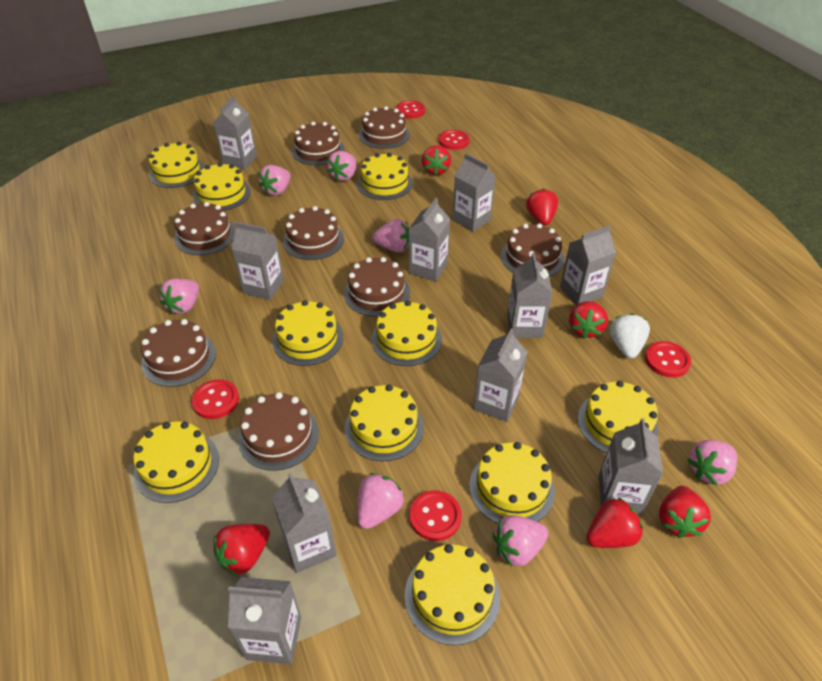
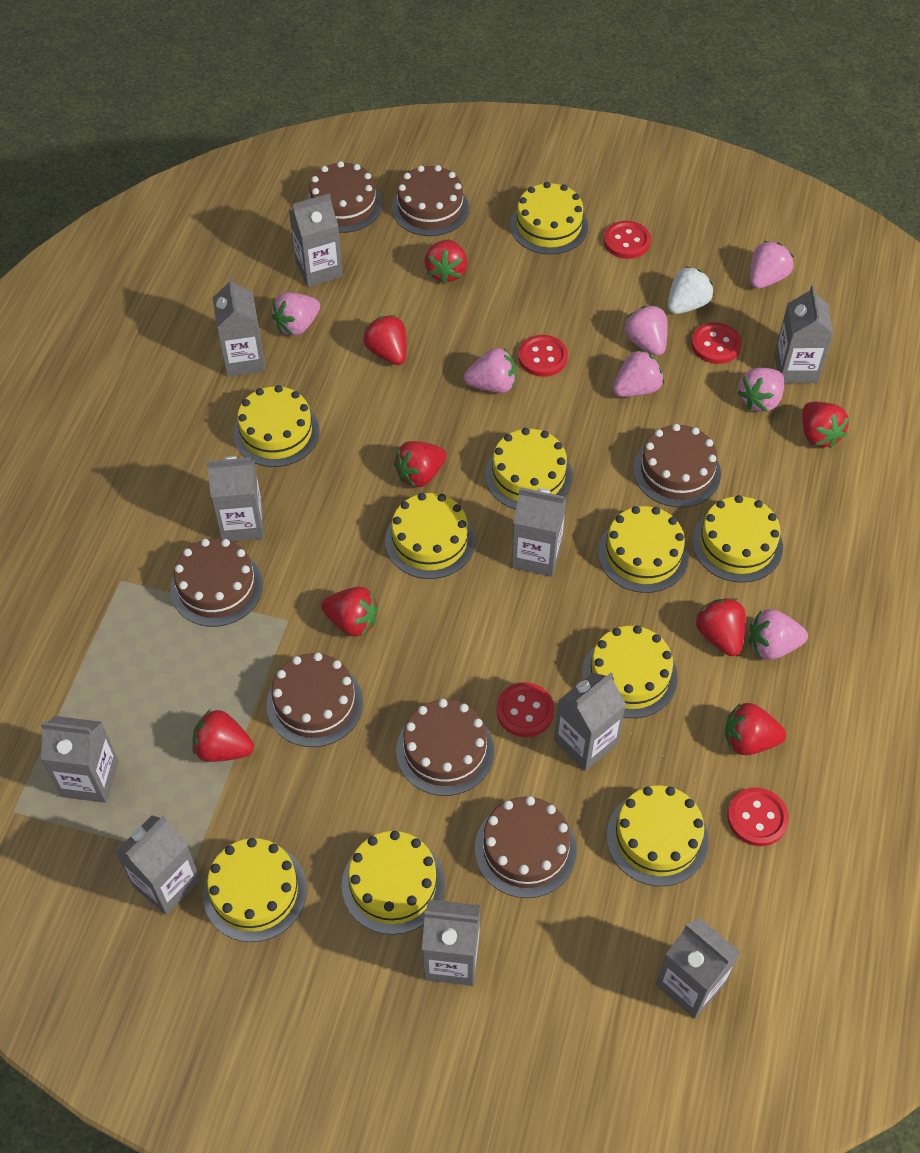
brown cake: 8 -> 7
red strawberry: 6 -> 8

